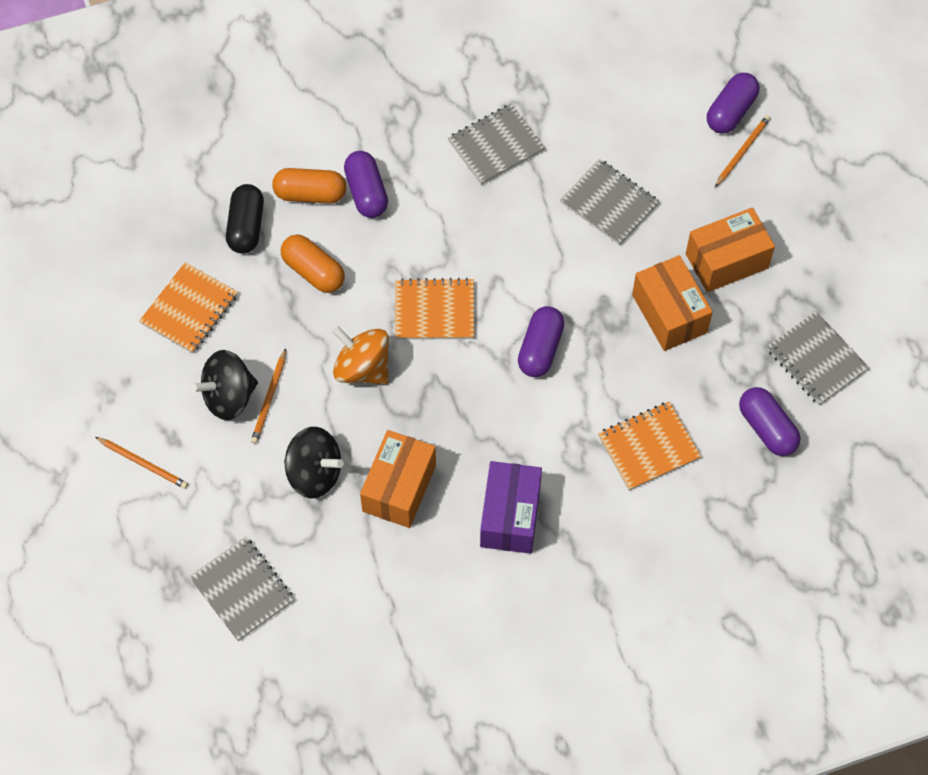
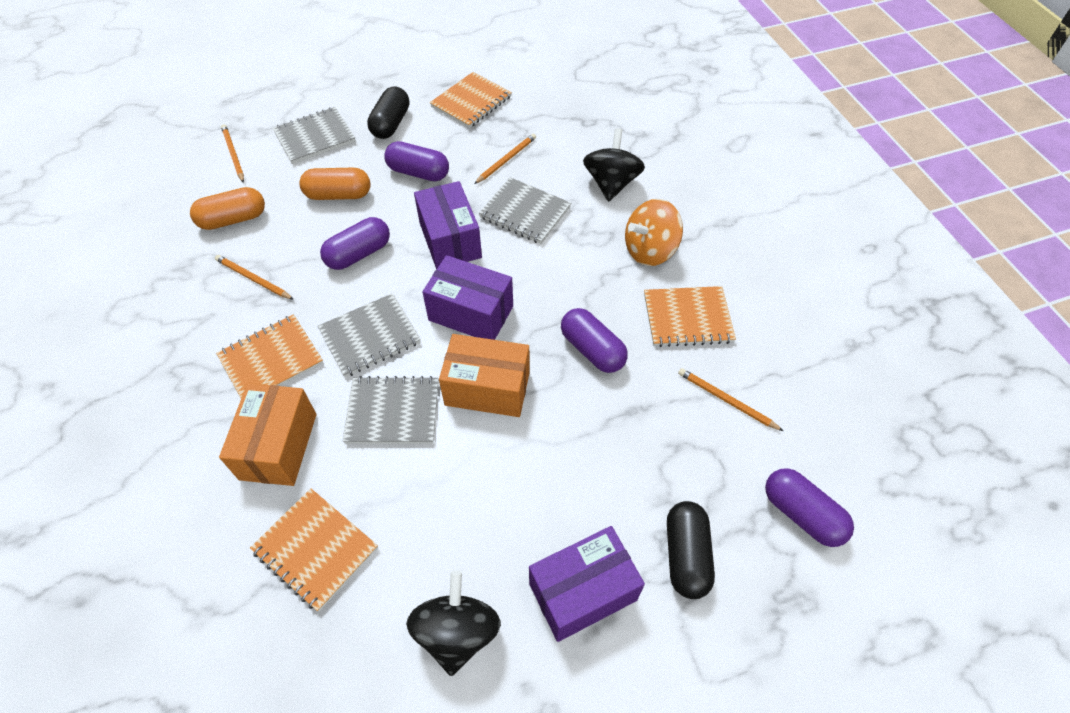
black capsule: 1 -> 2
orange box: 3 -> 2
orange notebook: 3 -> 4
orange pencil: 3 -> 4
purple box: 1 -> 3

